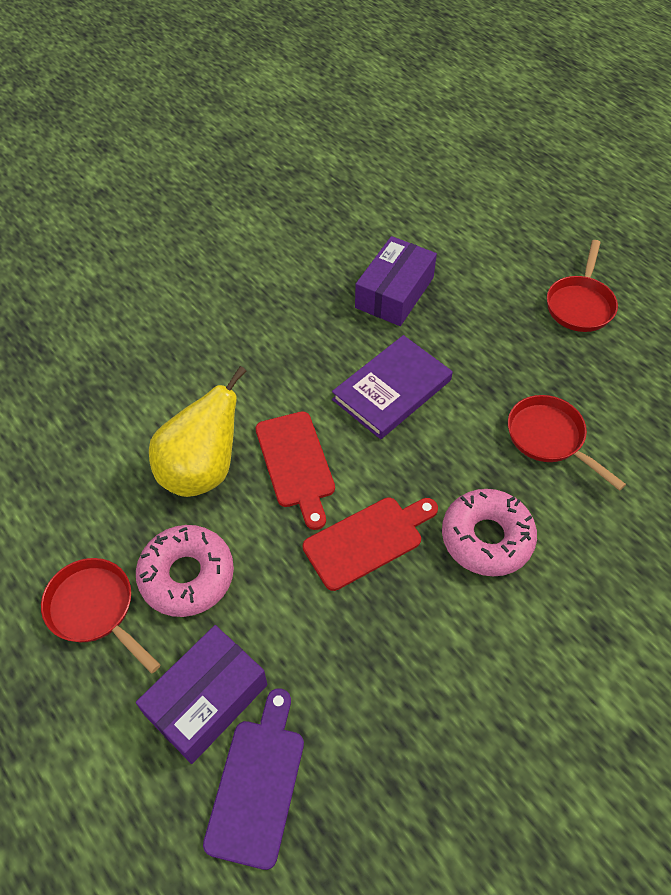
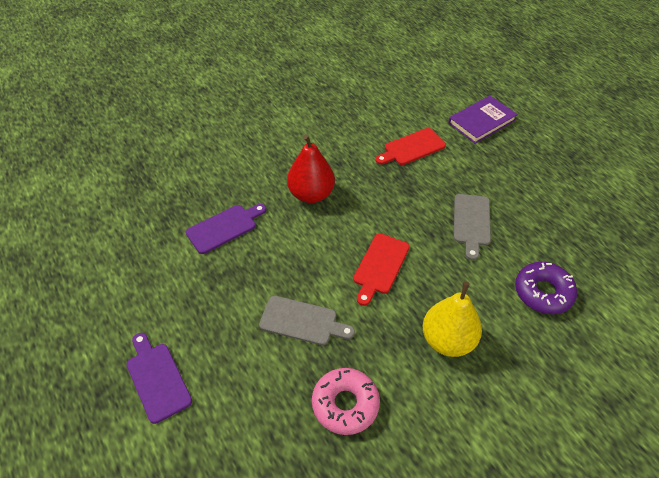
grey cutting board: 0 -> 2
pink donut: 2 -> 1
purple box: 2 -> 0
purple cutting board: 1 -> 2
purple donut: 0 -> 1
red pan: 3 -> 0
red pear: 0 -> 1

